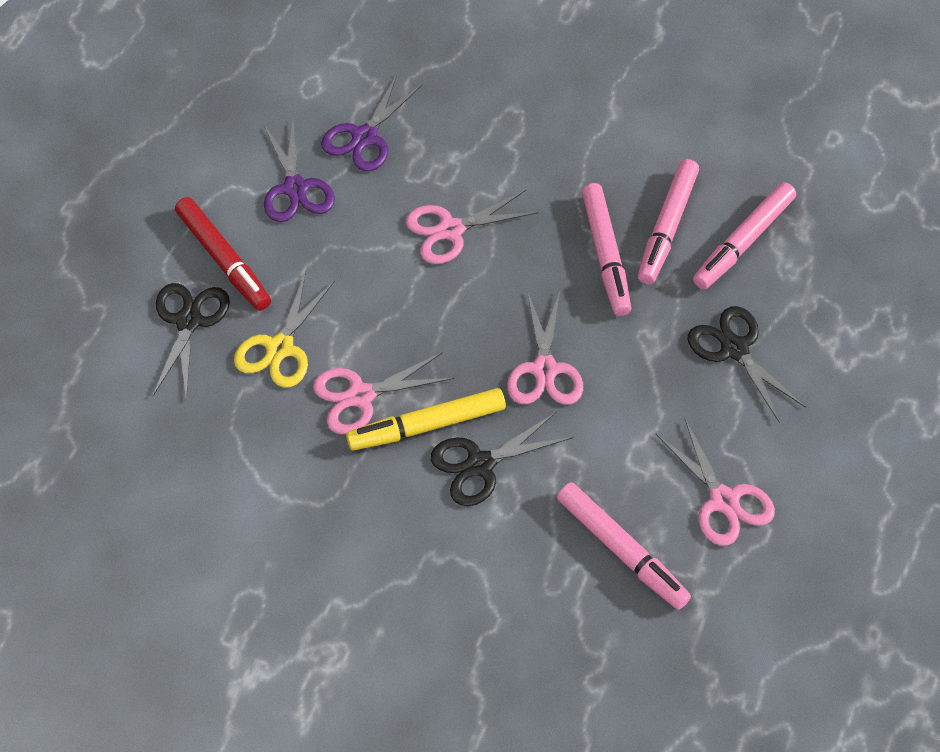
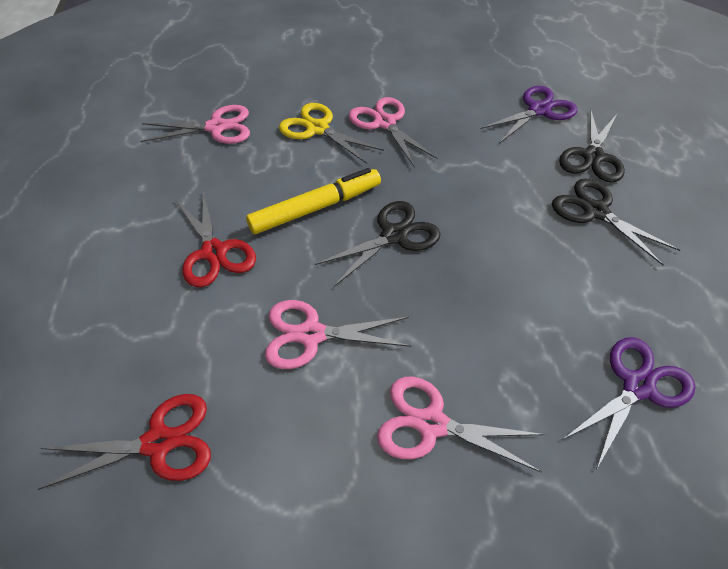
pink marker: 4 -> 0
red marker: 1 -> 0
red scissors: 0 -> 2

